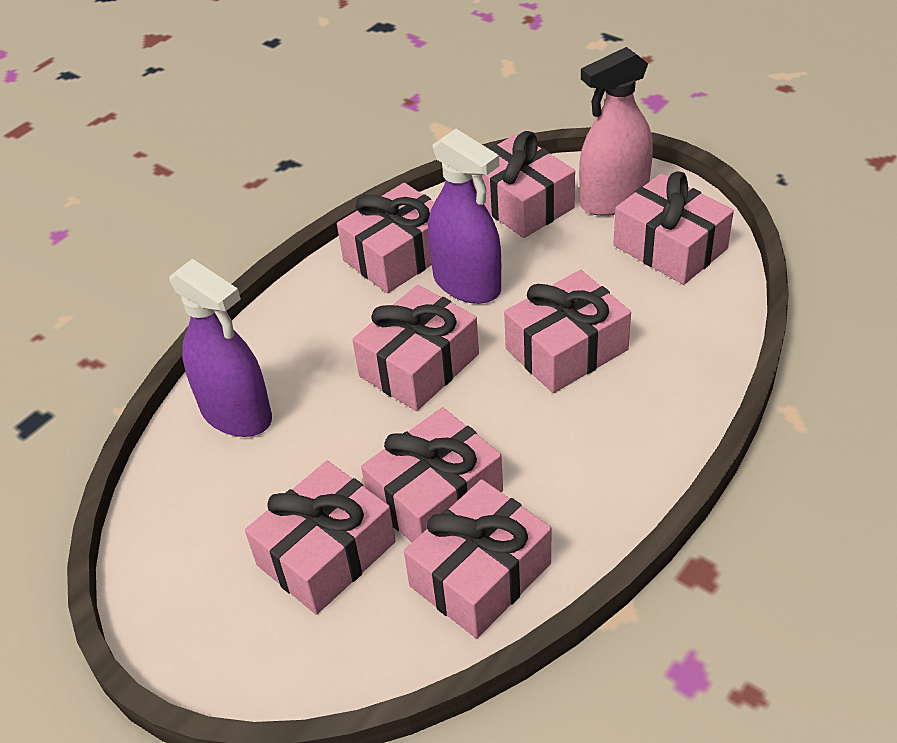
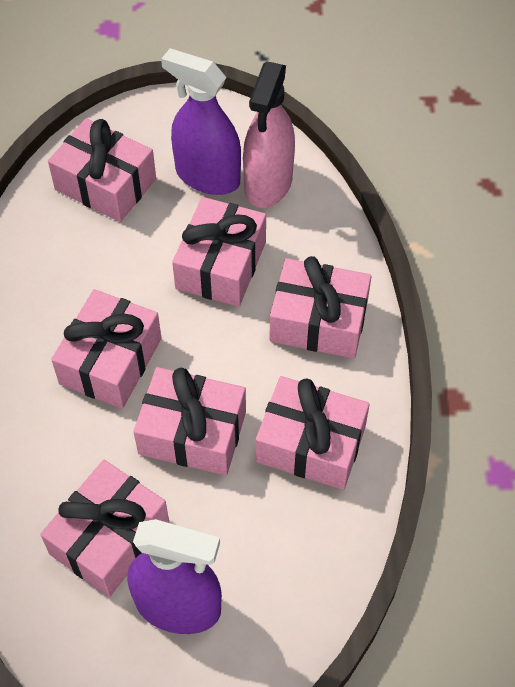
pink gift: 8 -> 7

